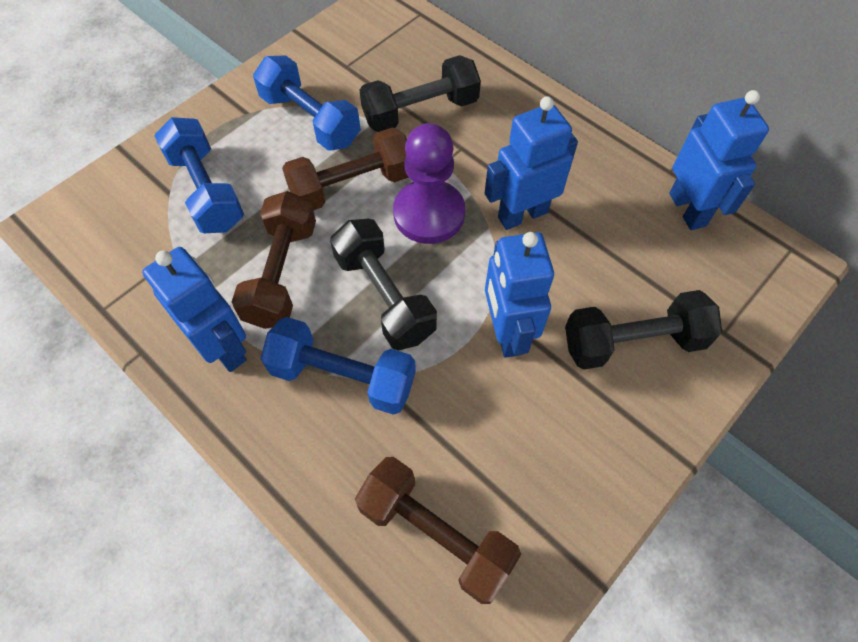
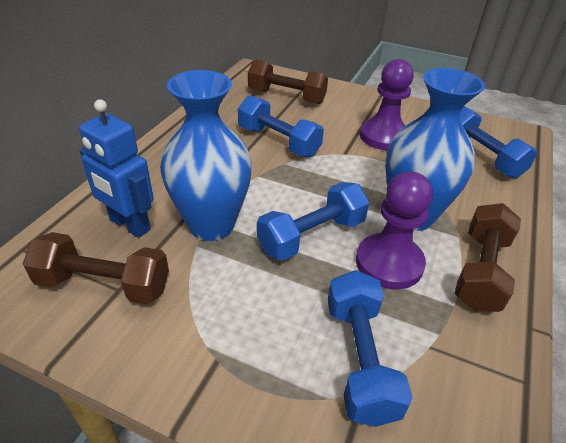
black dumbbell: 3 -> 0
blue dumbbell: 3 -> 4
blue robot: 4 -> 1
blue vase: 0 -> 2
purple pawn: 1 -> 2

